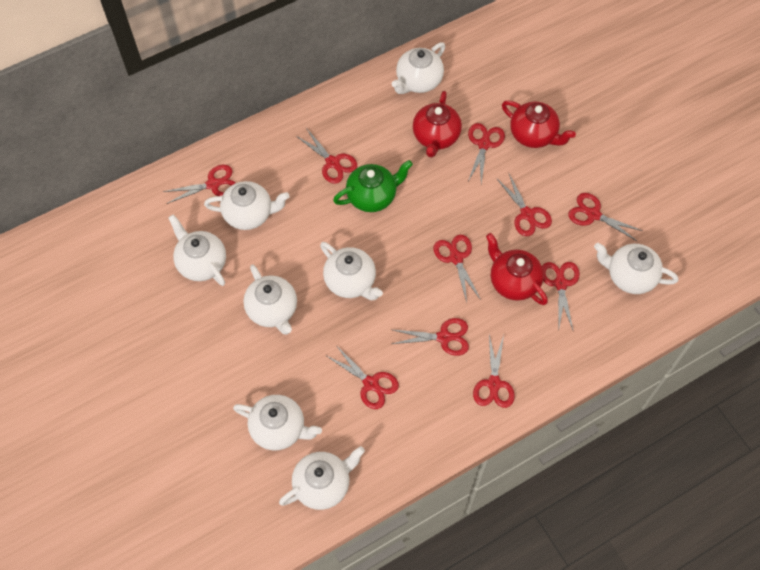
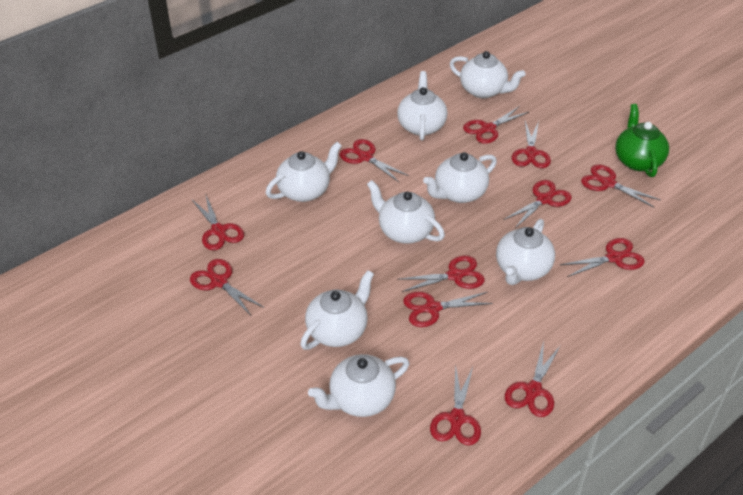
red scissors: 10 -> 12
red teapot: 3 -> 0

